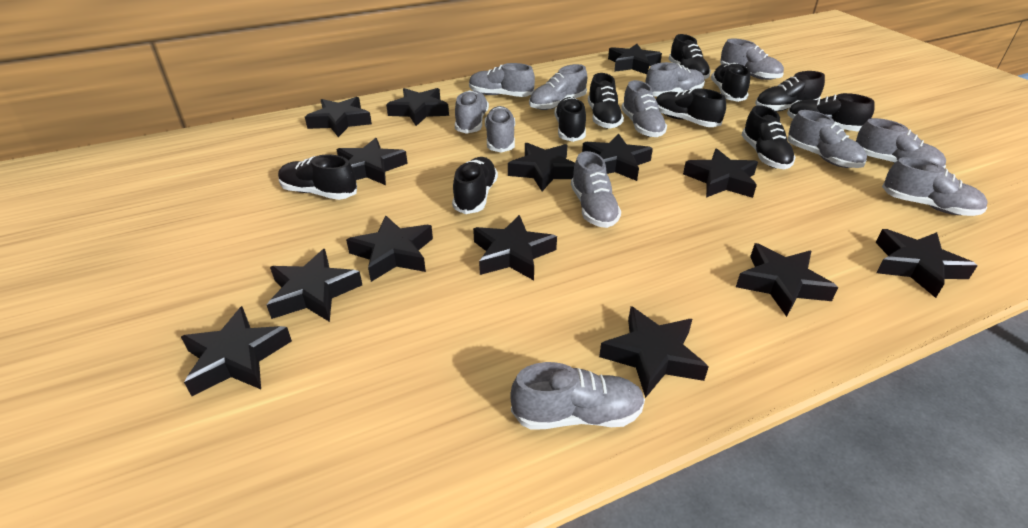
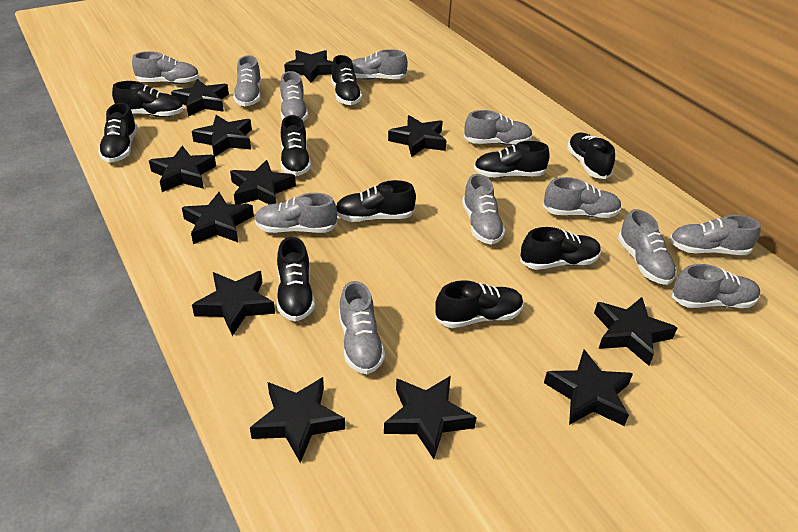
black star: 14 -> 12

